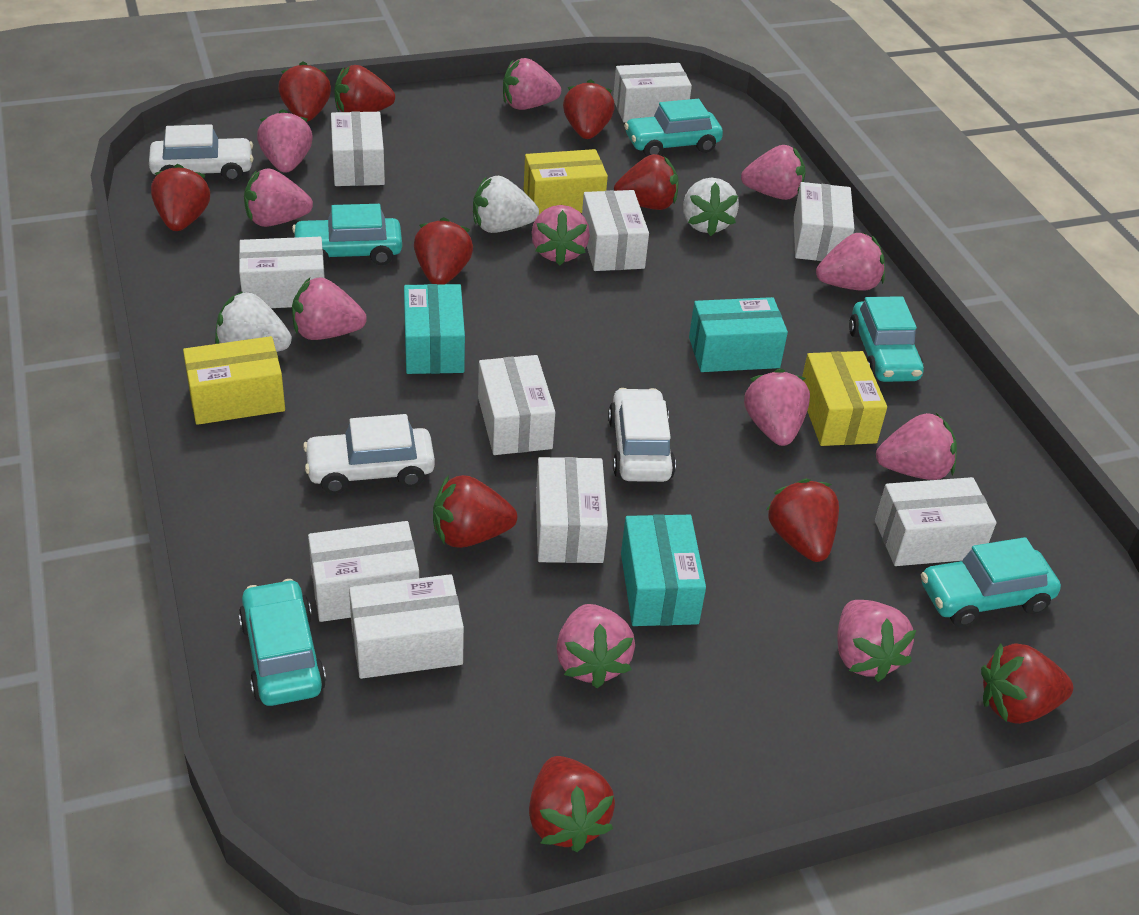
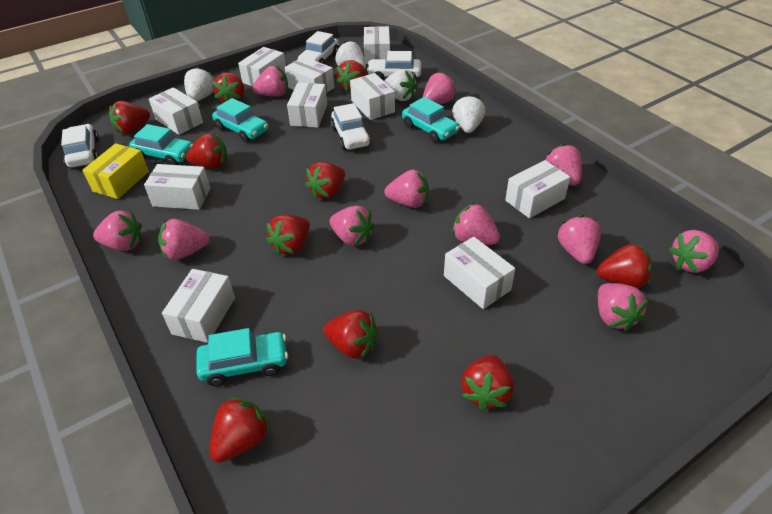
turquoise box: 3 -> 0
turquoise car: 5 -> 4
white car: 3 -> 4
white strawberry: 3 -> 4
yellow box: 3 -> 1

